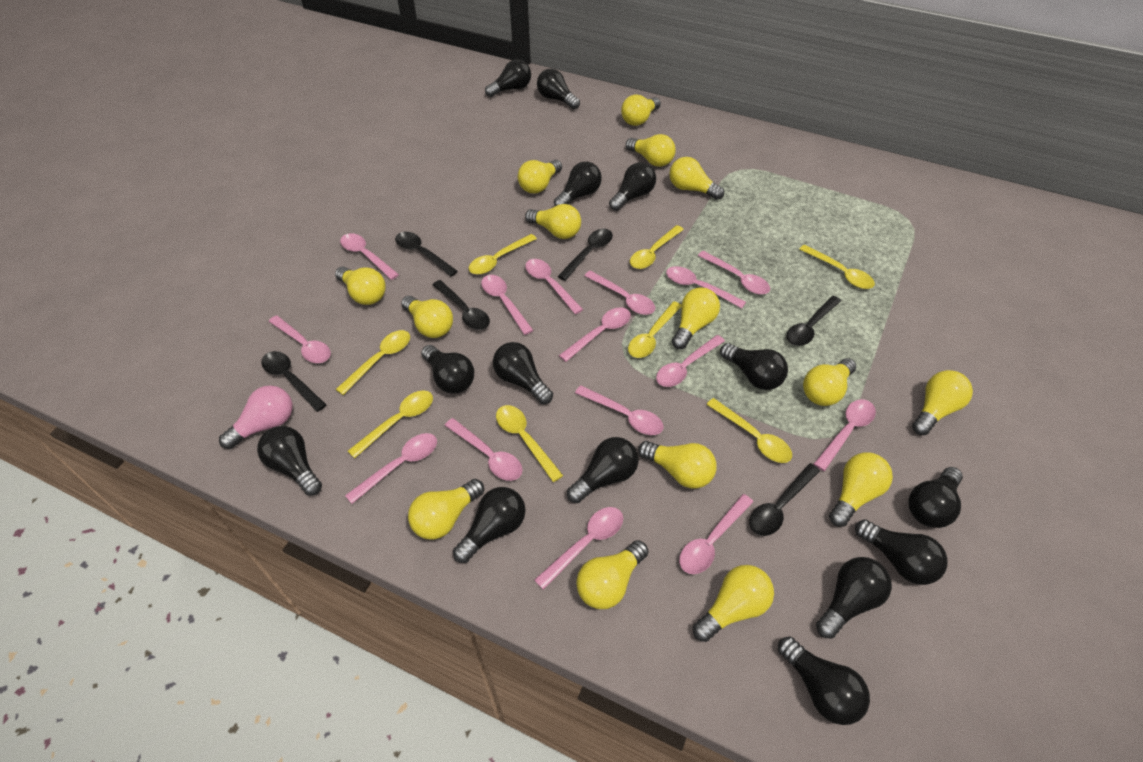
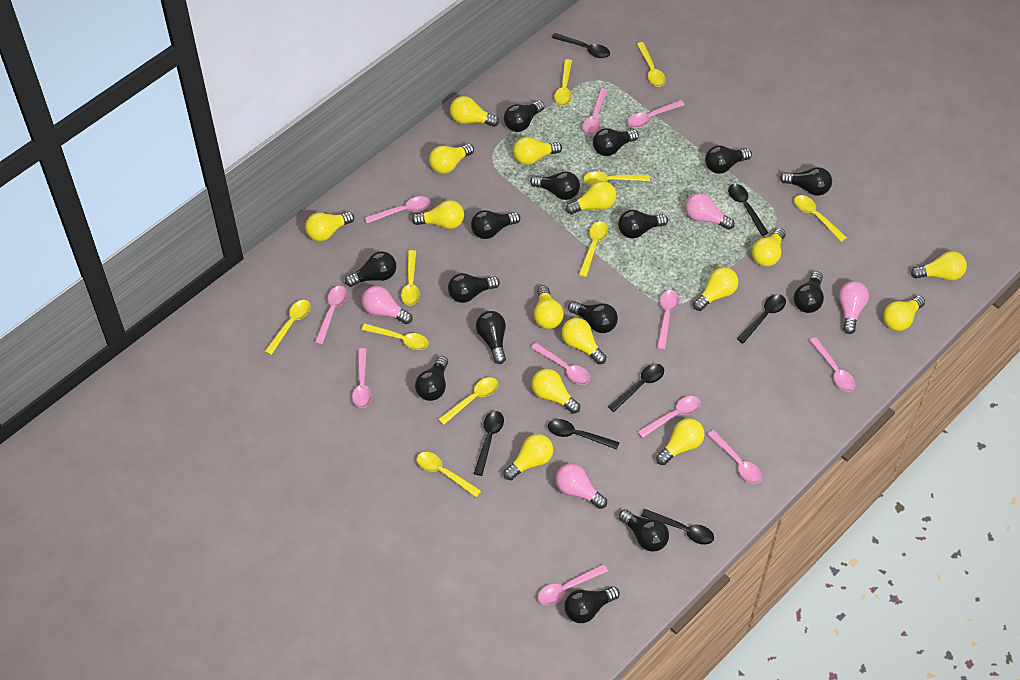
black light bulb: 14 -> 15
black spoon: 6 -> 7
pink light bulb: 1 -> 4
pink spoon: 15 -> 11
yellow spoon: 8 -> 10

